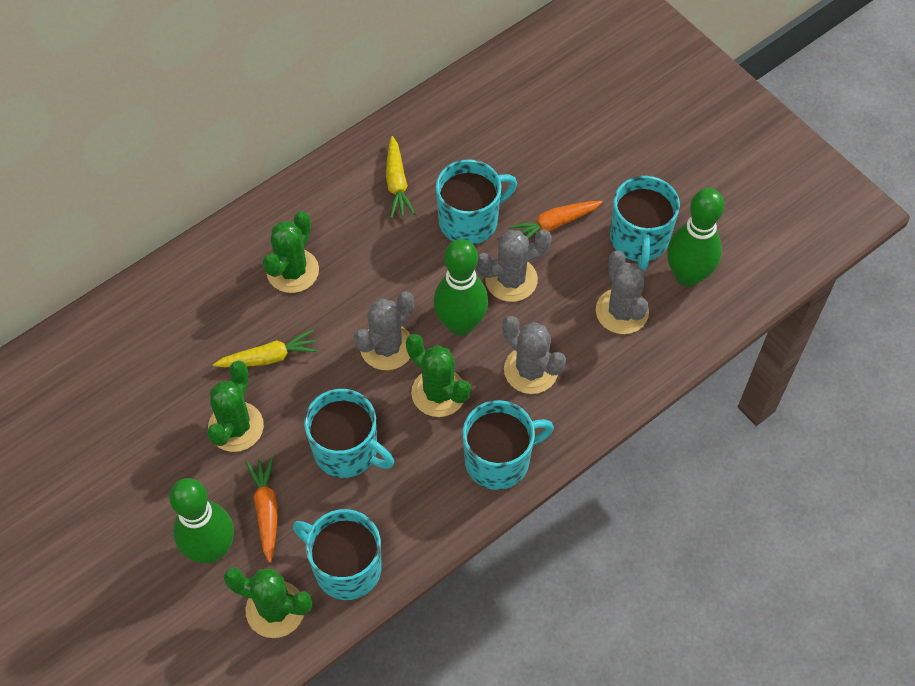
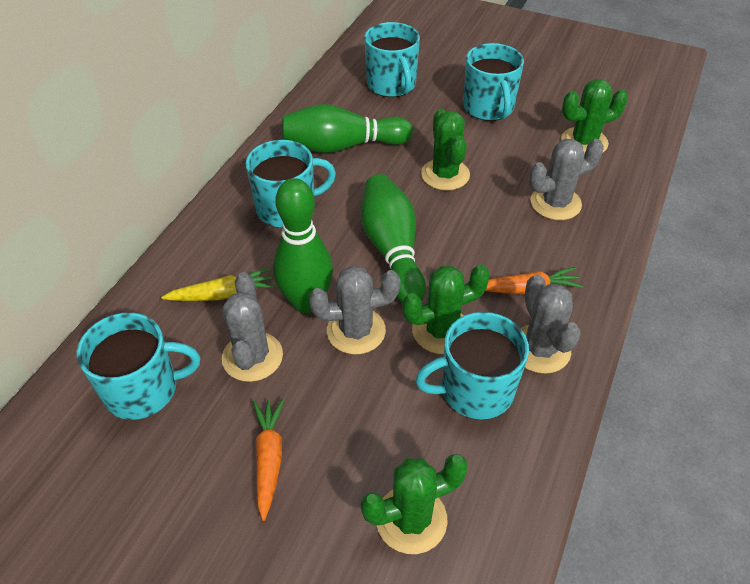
yellow carrot: 2 -> 1

